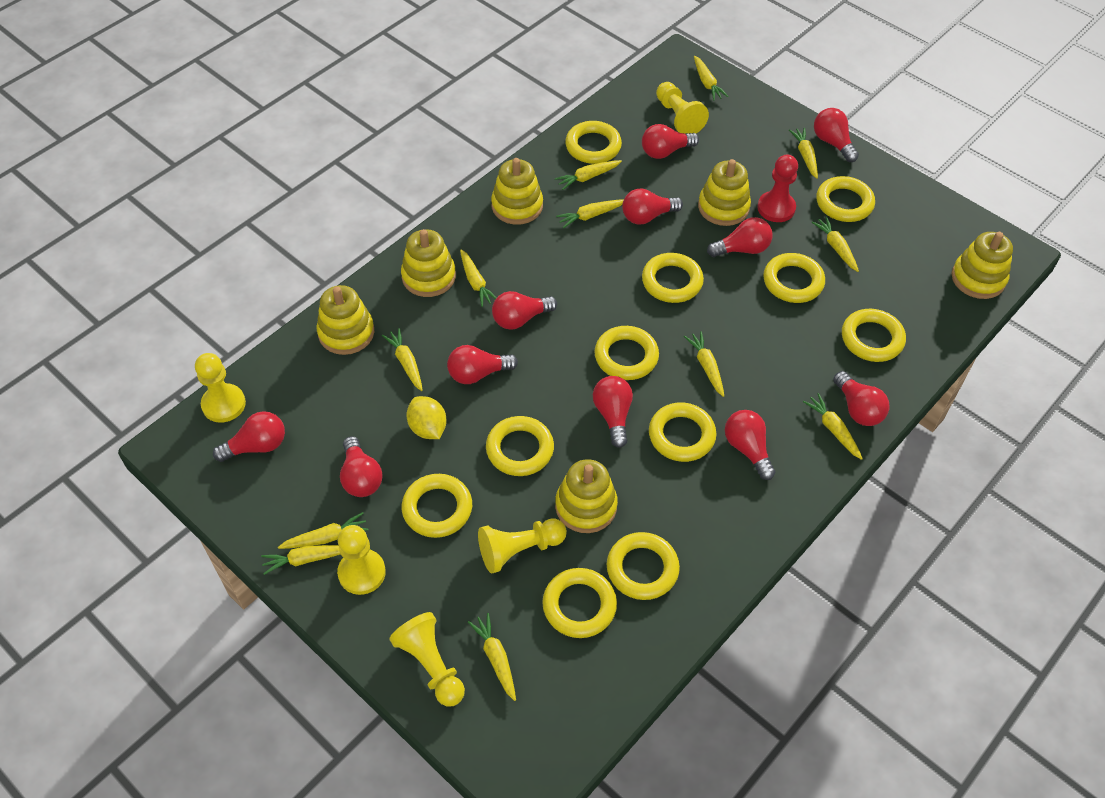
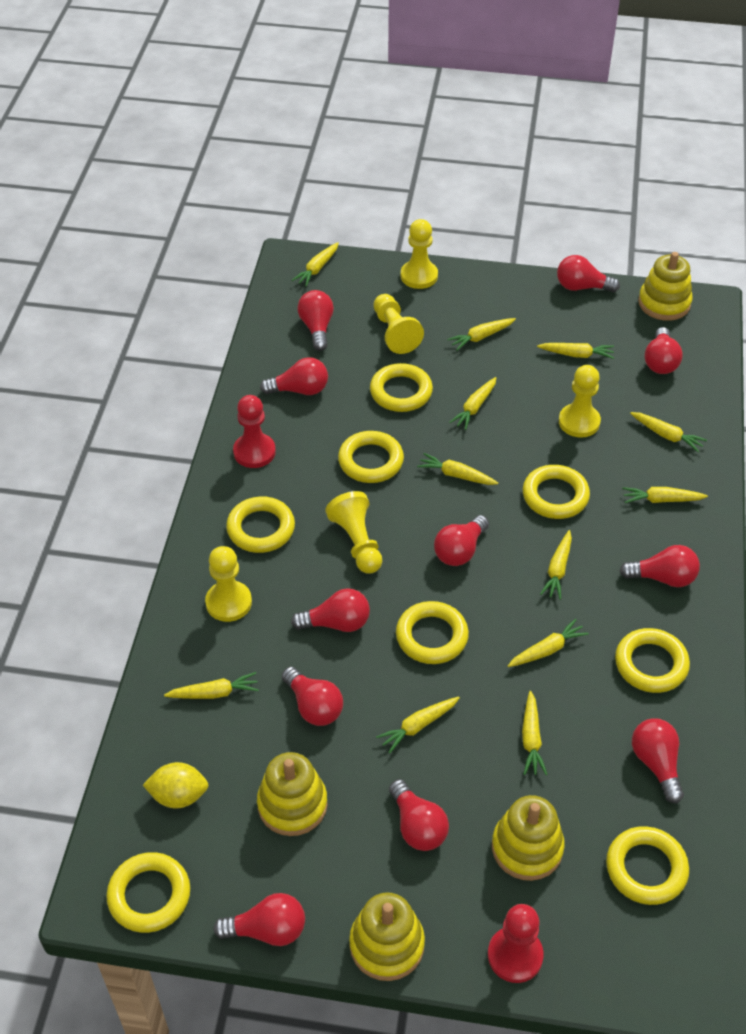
red pawn: 1 -> 2
yellow ring: 11 -> 8
yellow stacking toy: 6 -> 4

